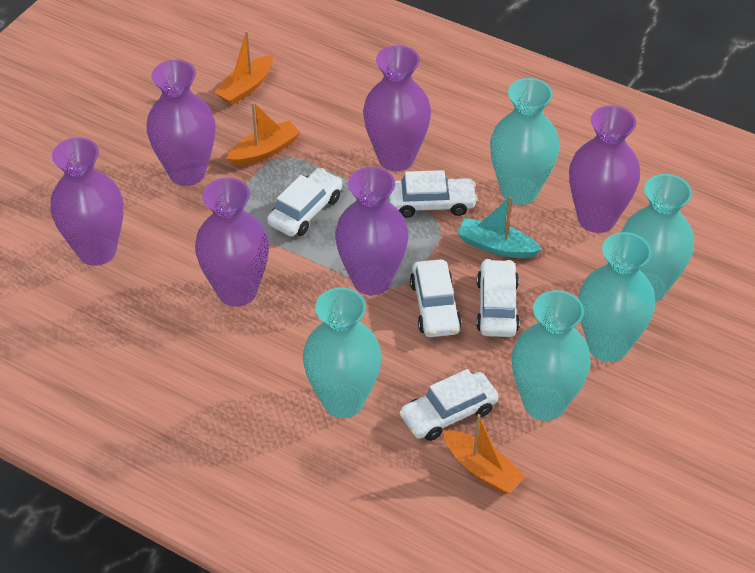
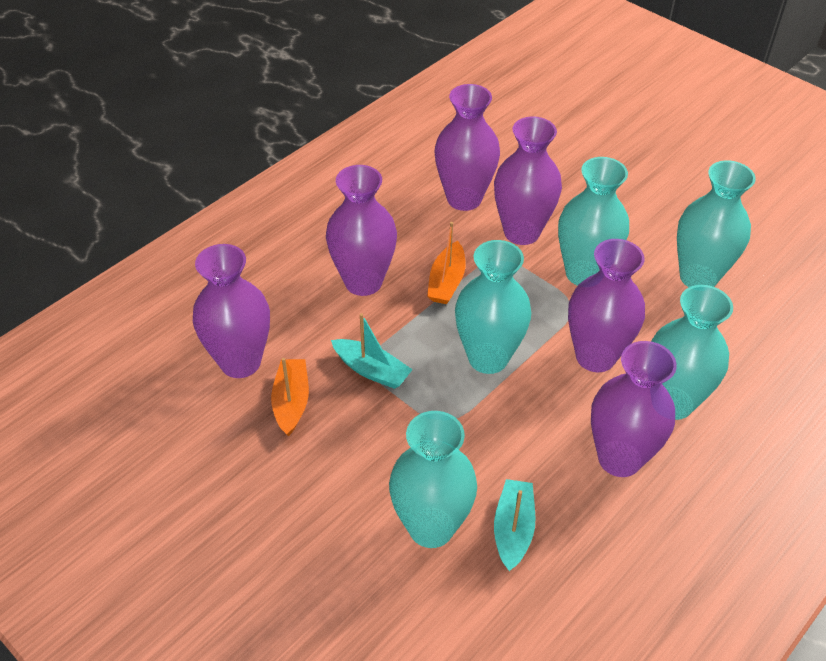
orange boat: 3 -> 2
turquoise boat: 1 -> 2
white car: 5 -> 0

